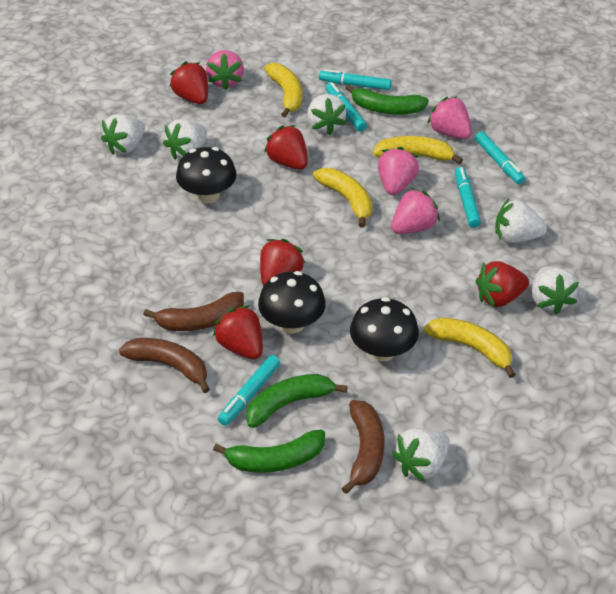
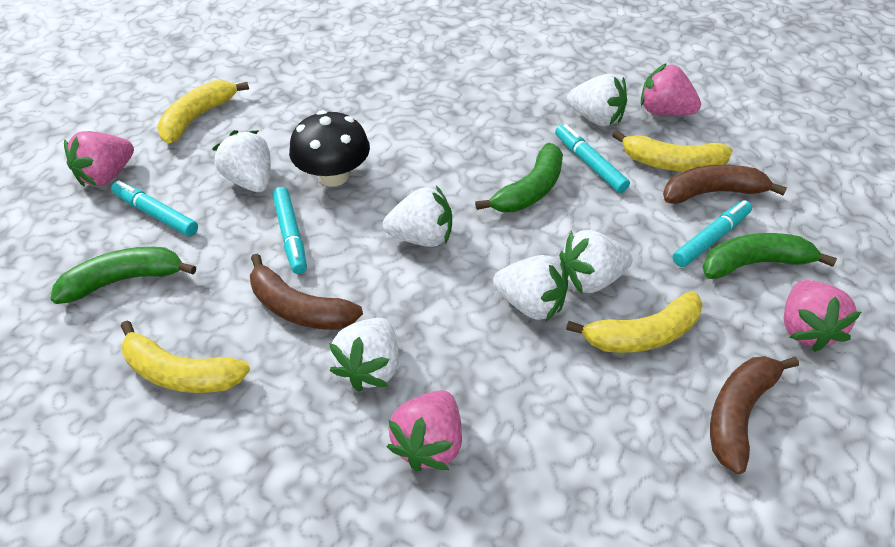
black mushroom: 3 -> 1
red strawberry: 5 -> 0
turquoise marker: 5 -> 4

